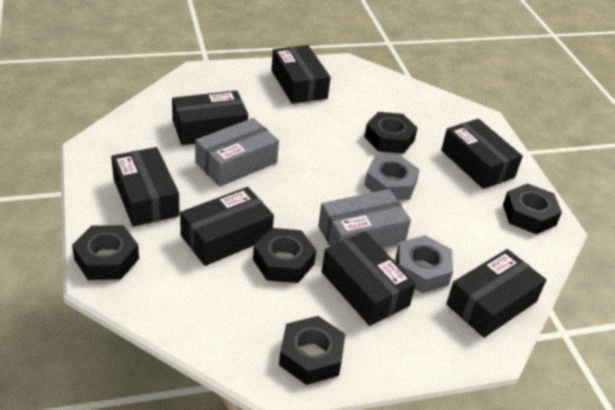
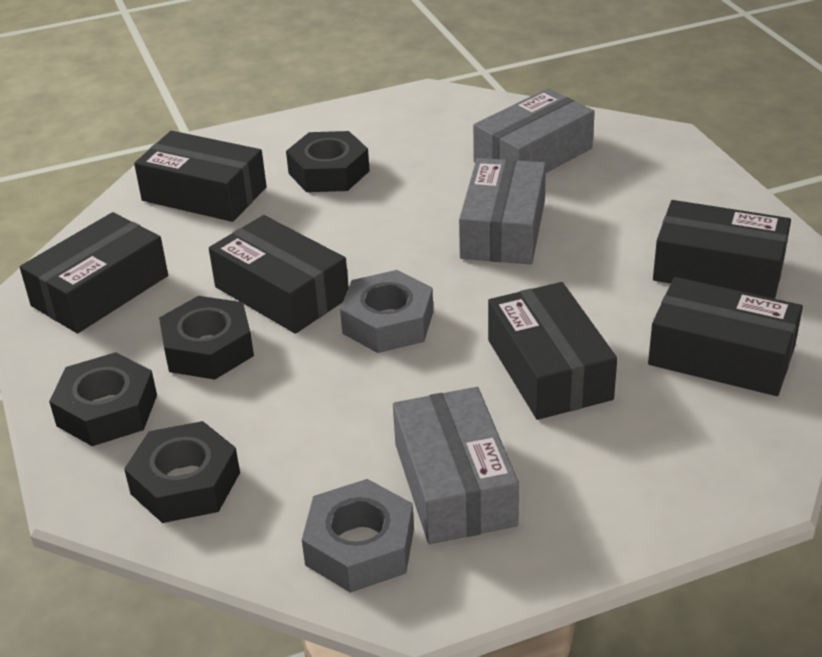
black box: 7 -> 6
black nut: 5 -> 4
grey box: 2 -> 3

